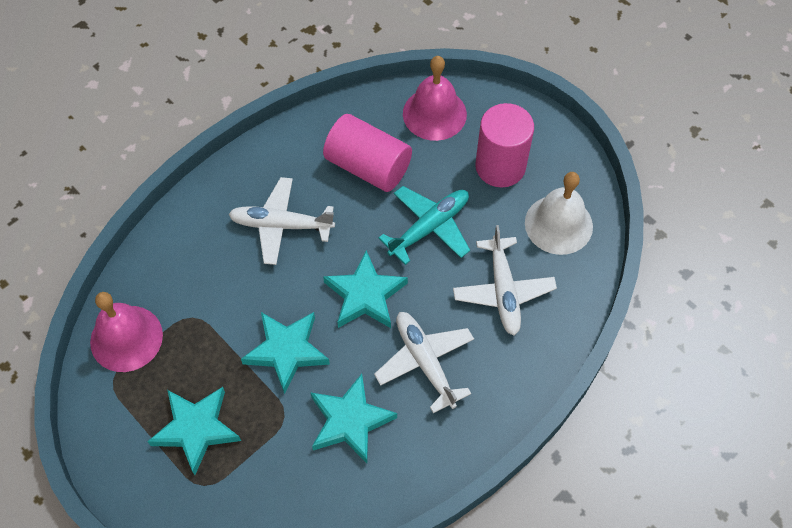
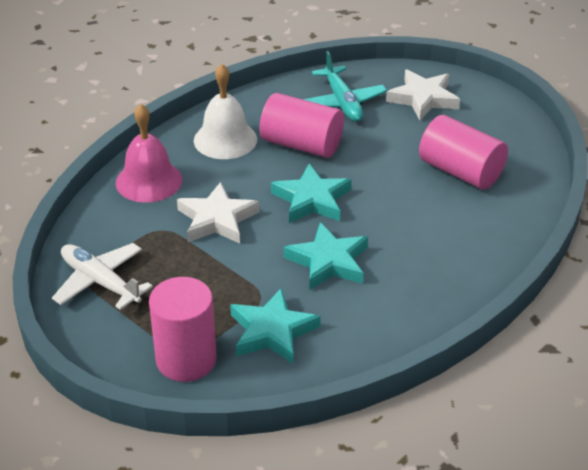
pink bell: 2 -> 1
pink cylinder: 2 -> 3
turquoise star: 4 -> 3
white plane: 3 -> 1
white star: 0 -> 2

